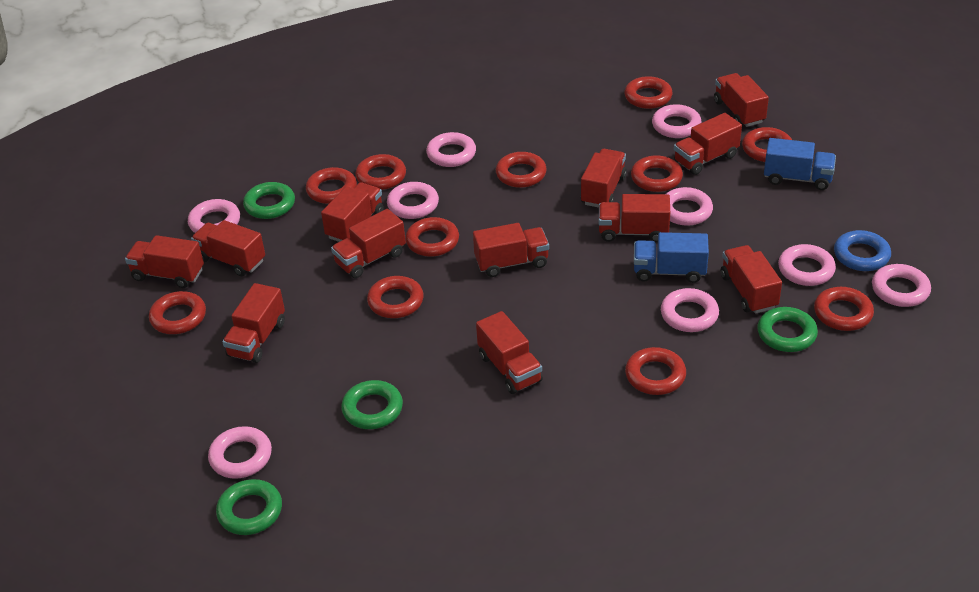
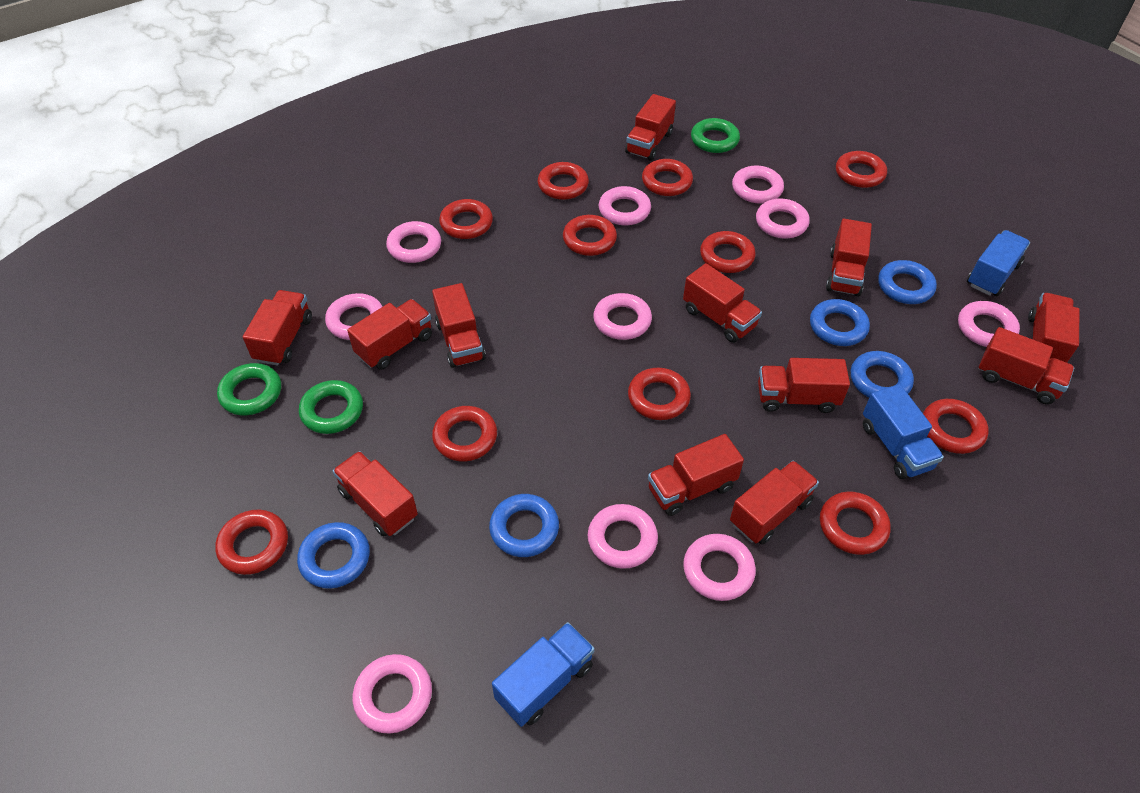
blue ring: 1 -> 5
blue truck: 2 -> 3
green ring: 4 -> 3
pink ring: 9 -> 10

